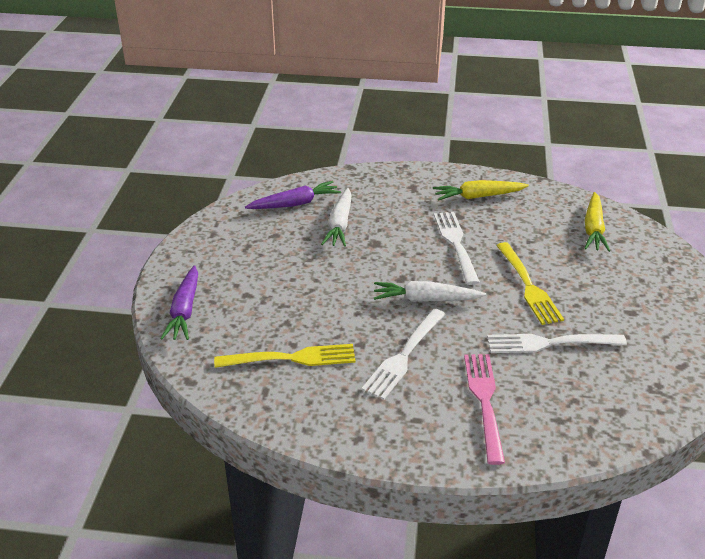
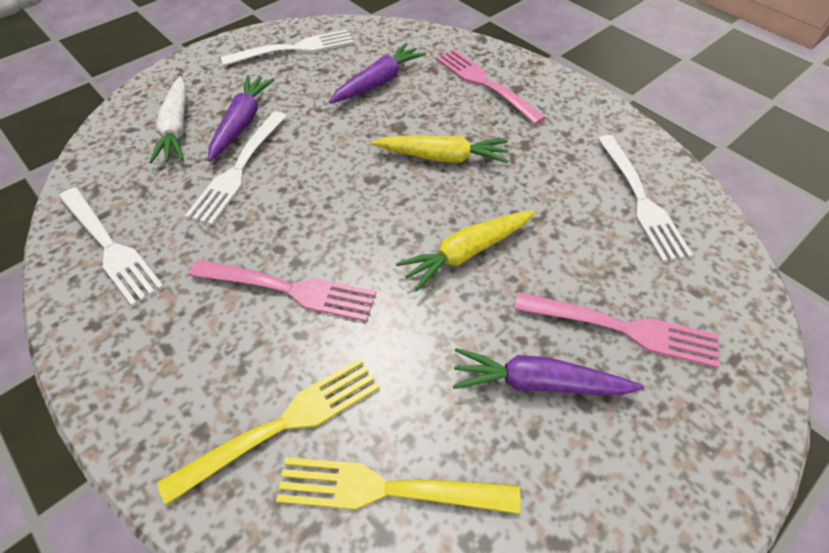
pink fork: 1 -> 3
purple carrot: 2 -> 3
white carrot: 2 -> 1
white fork: 3 -> 4

